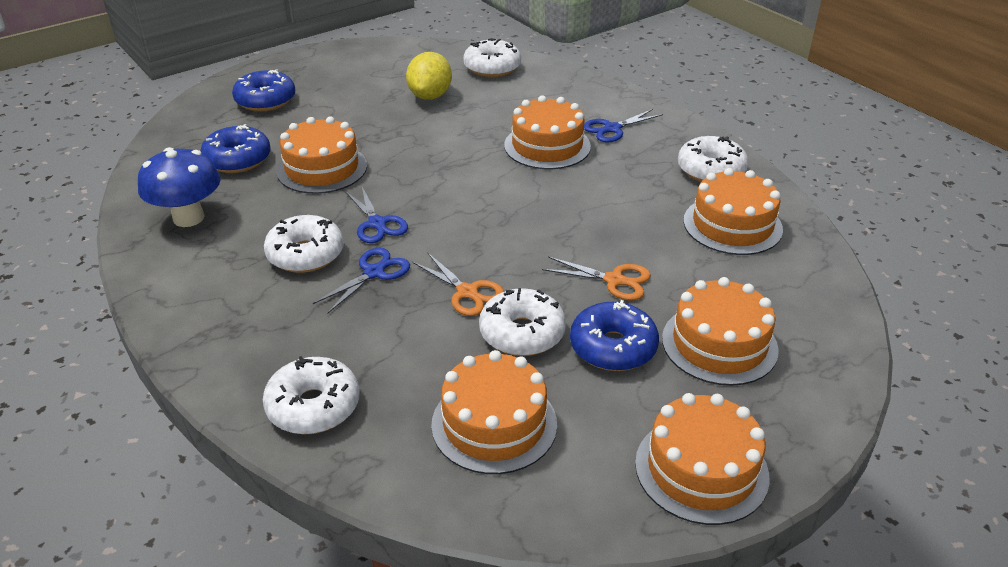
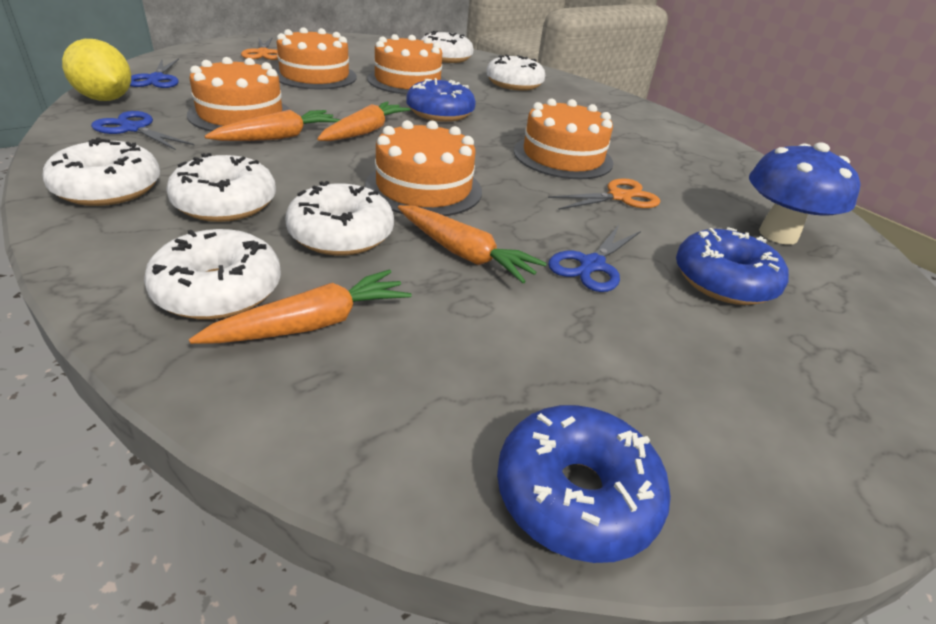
orange cake: 6 -> 5
orange carrot: 0 -> 4
white donut: 5 -> 6

